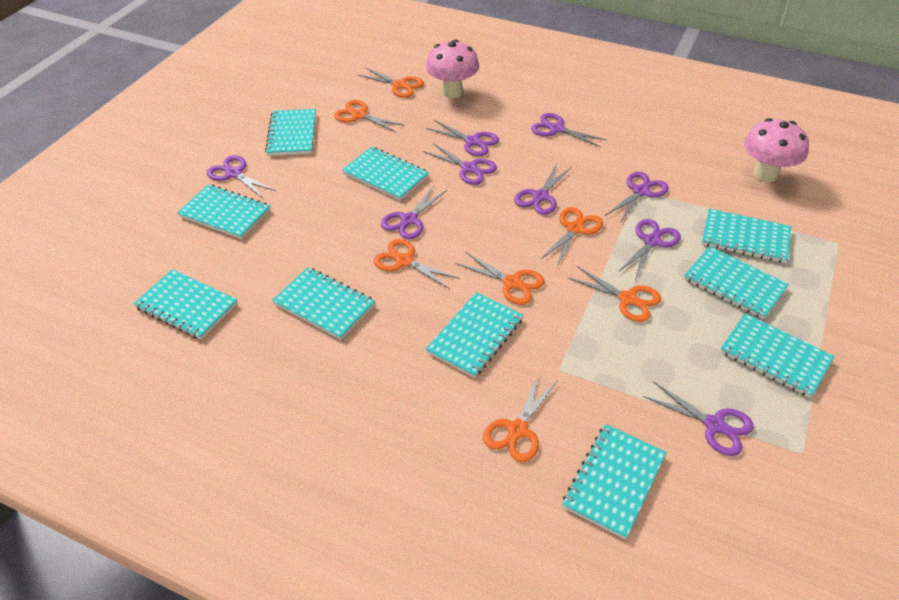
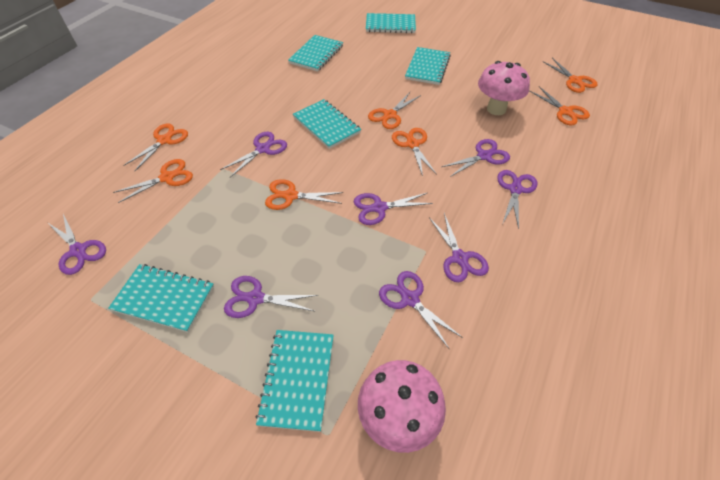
purple scissors: 9 -> 8
turquoise notebook: 10 -> 6

